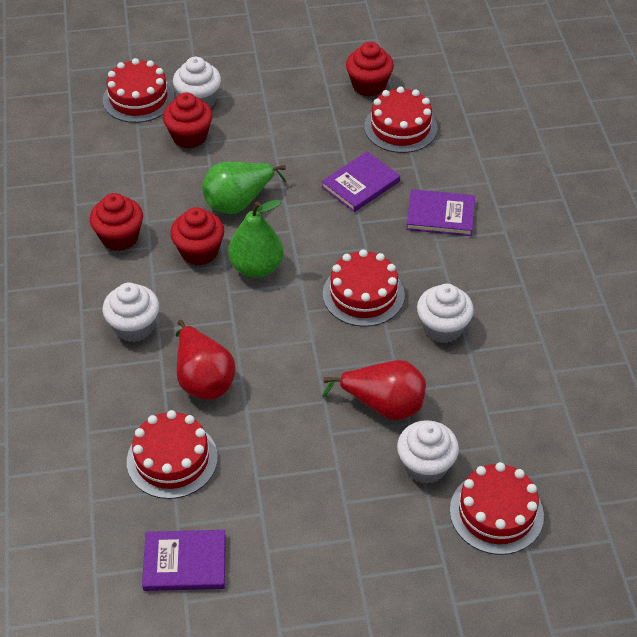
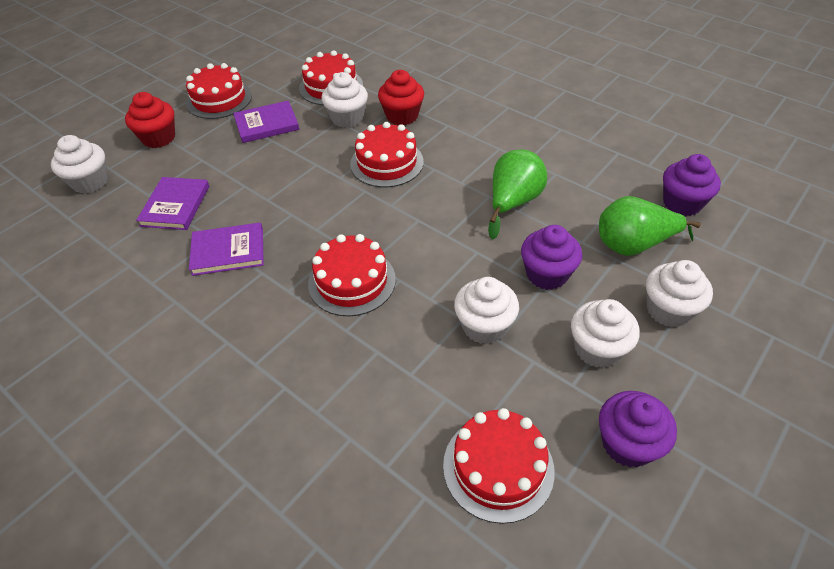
purple cupcake: 0 -> 3
red cupcake: 4 -> 2
red pear: 2 -> 0
white cupcake: 4 -> 5

